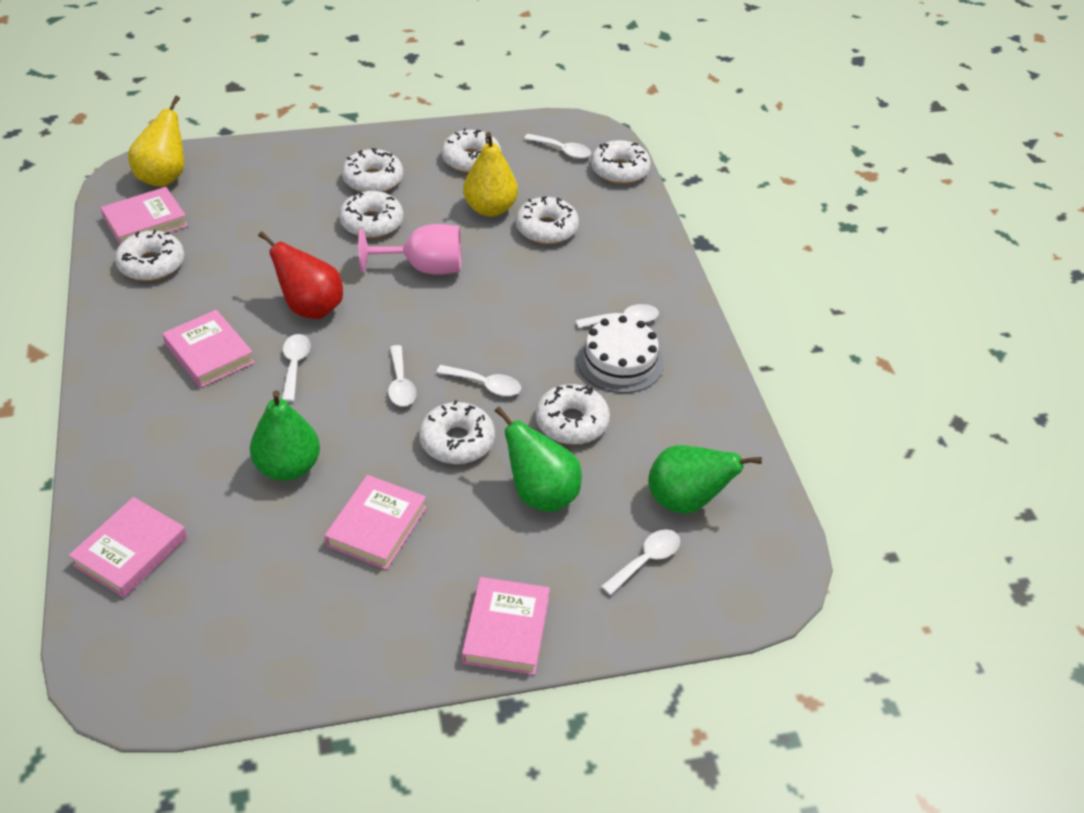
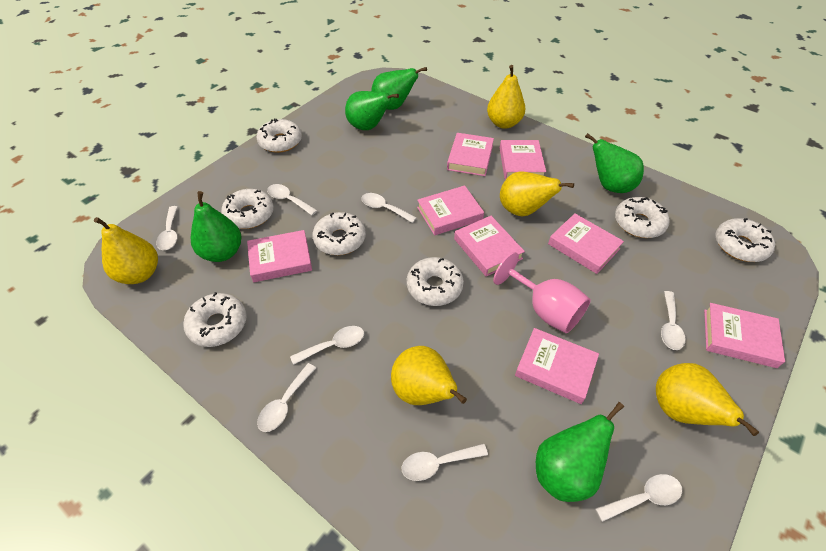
green pear: 3 -> 5
pink book: 5 -> 8
red pear: 1 -> 0
white cake: 1 -> 0
white donut: 8 -> 7
white spoon: 6 -> 8
yellow pear: 2 -> 5

